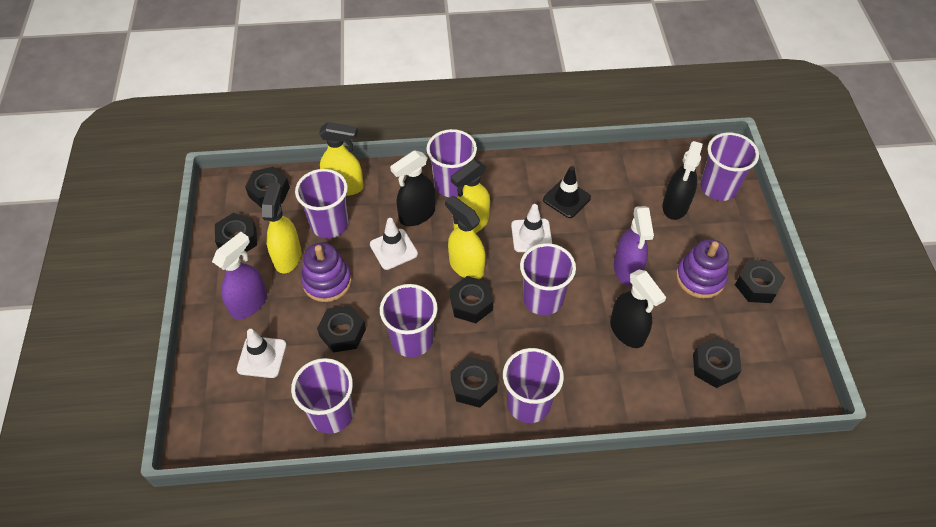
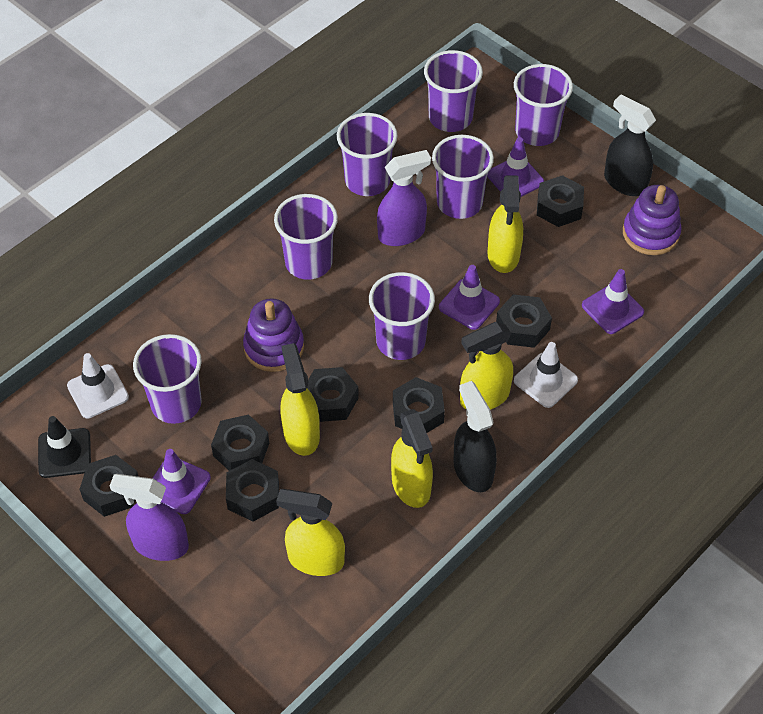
black spray bottle: 3 -> 2
purple traffic cone: 0 -> 4
white traffic cone: 3 -> 2
yellow spray bottle: 4 -> 5

